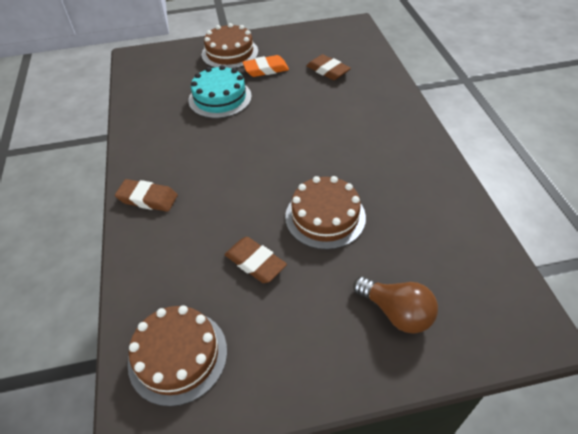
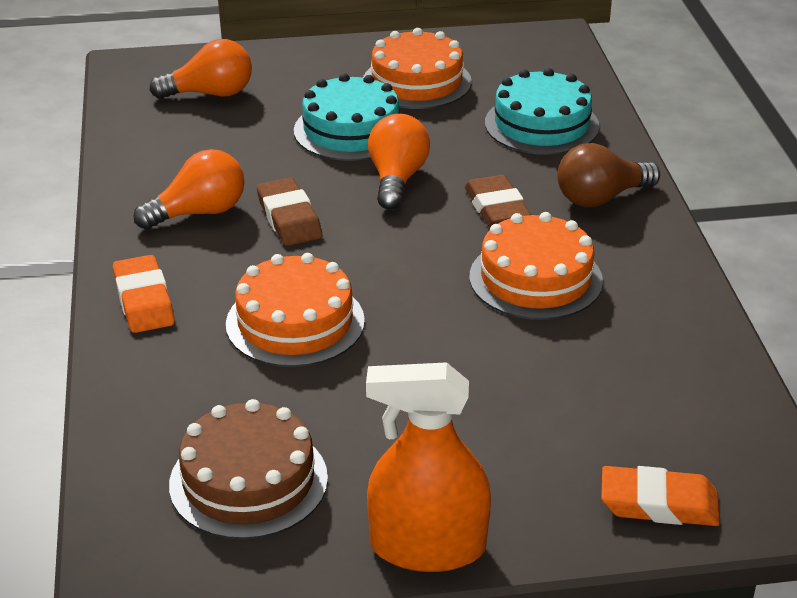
brown cake: 3 -> 1
brown eraser: 3 -> 2
orange cake: 0 -> 3
orange eraser: 1 -> 2
orange light bulb: 0 -> 3
orange spray bottle: 0 -> 1
turquoise cake: 1 -> 2

